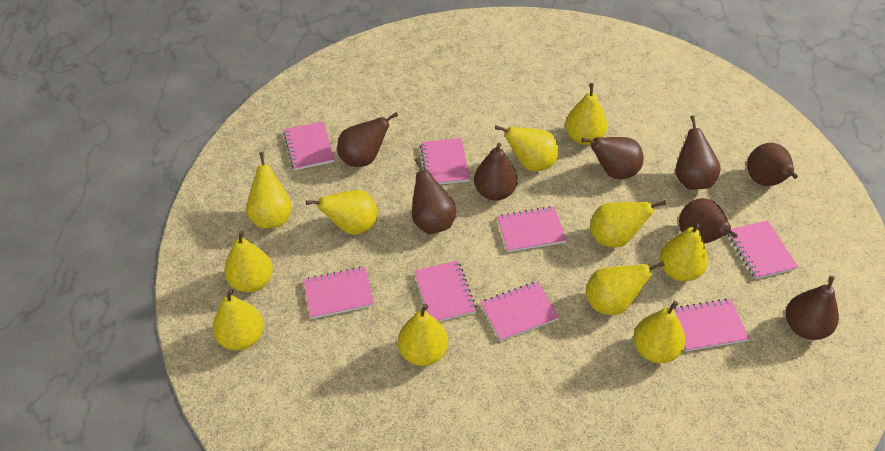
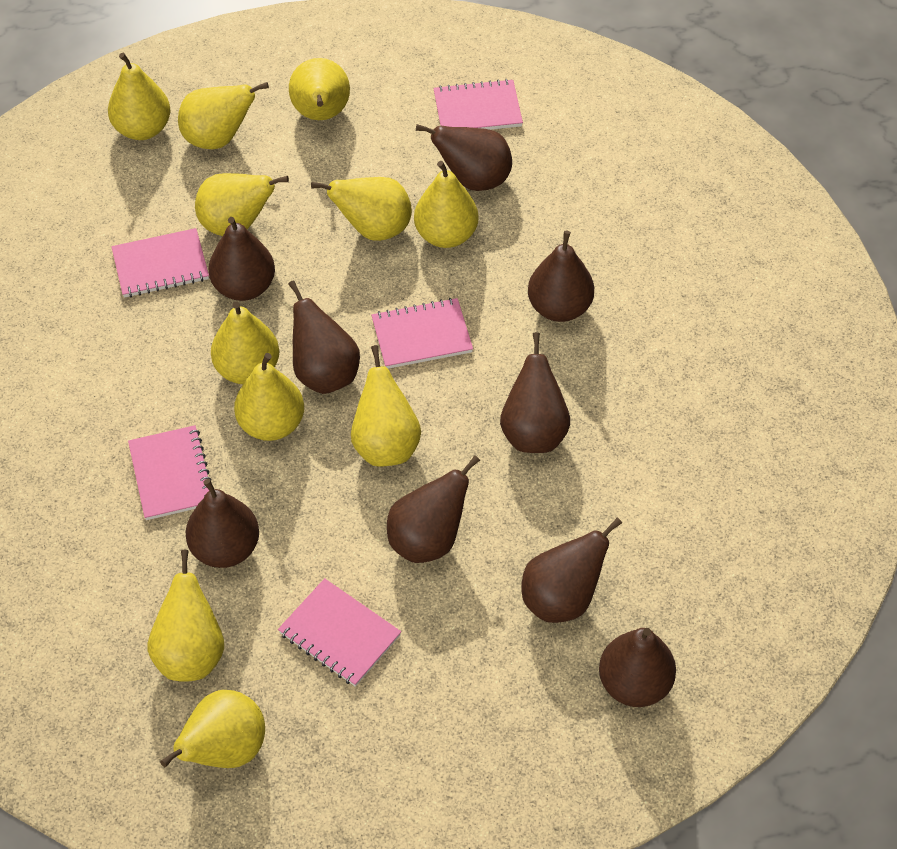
brown pear: 8 -> 9
pink notebook: 8 -> 5

